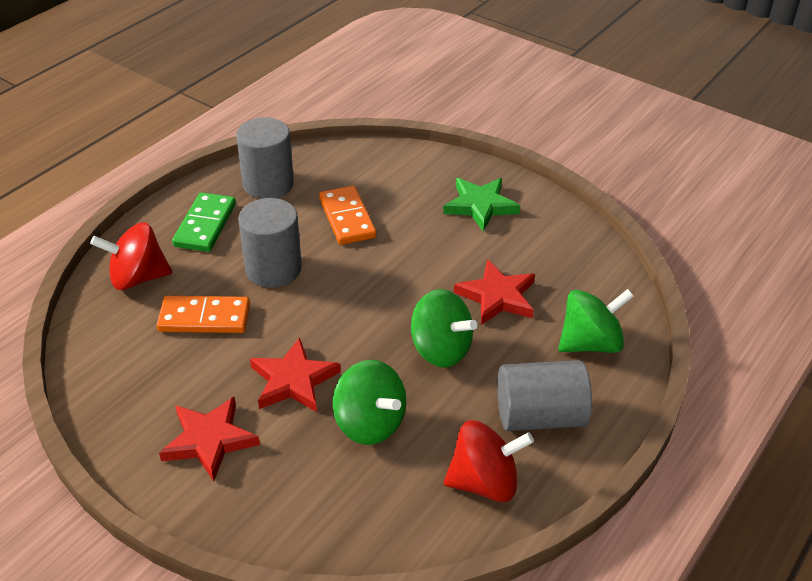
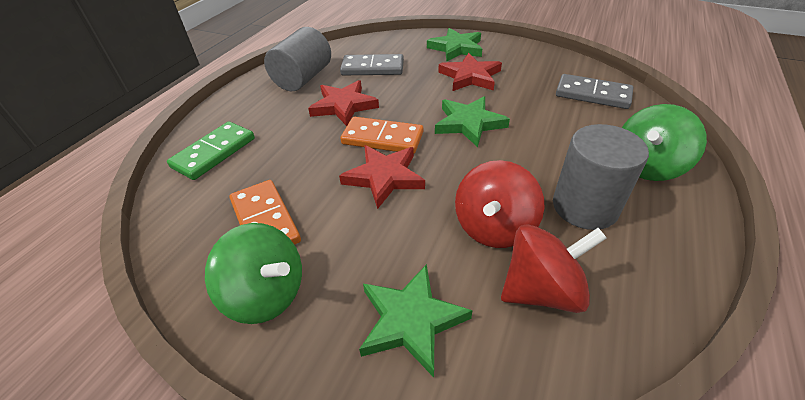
green spinning top: 3 -> 2
green star: 1 -> 3
grey cylinder: 3 -> 2
grey domino: 0 -> 2

